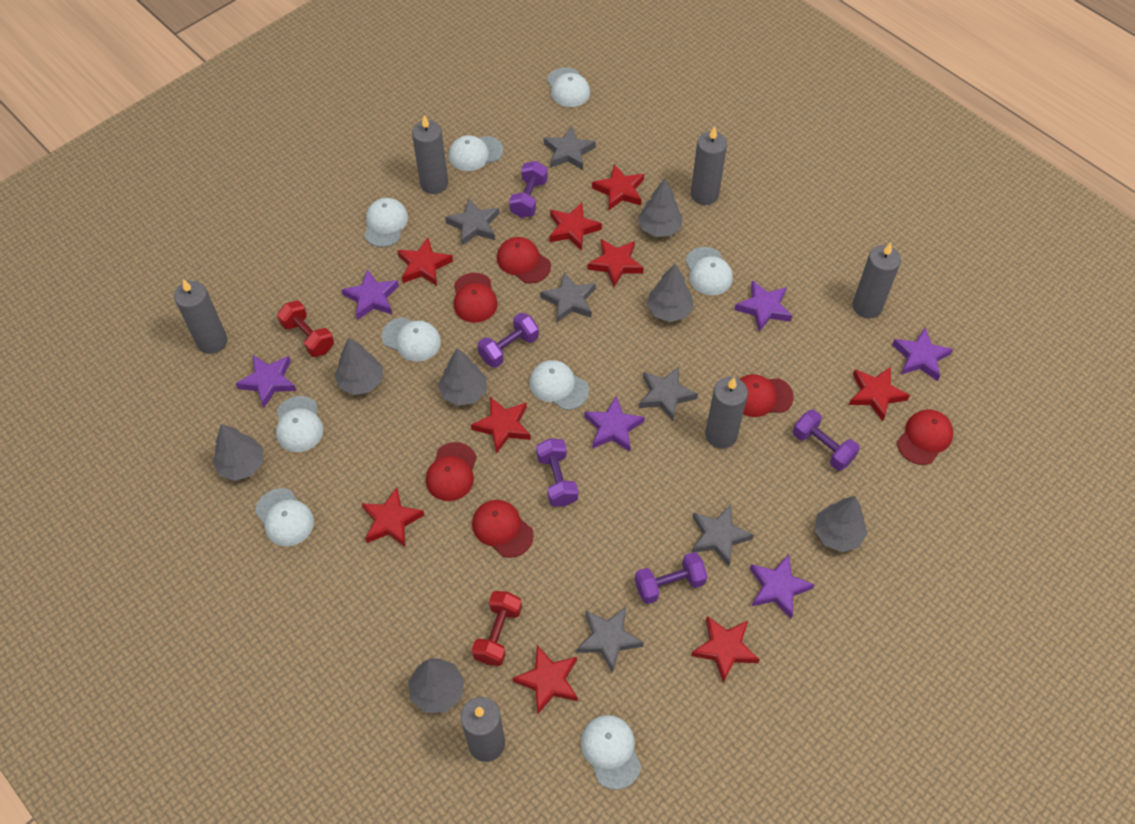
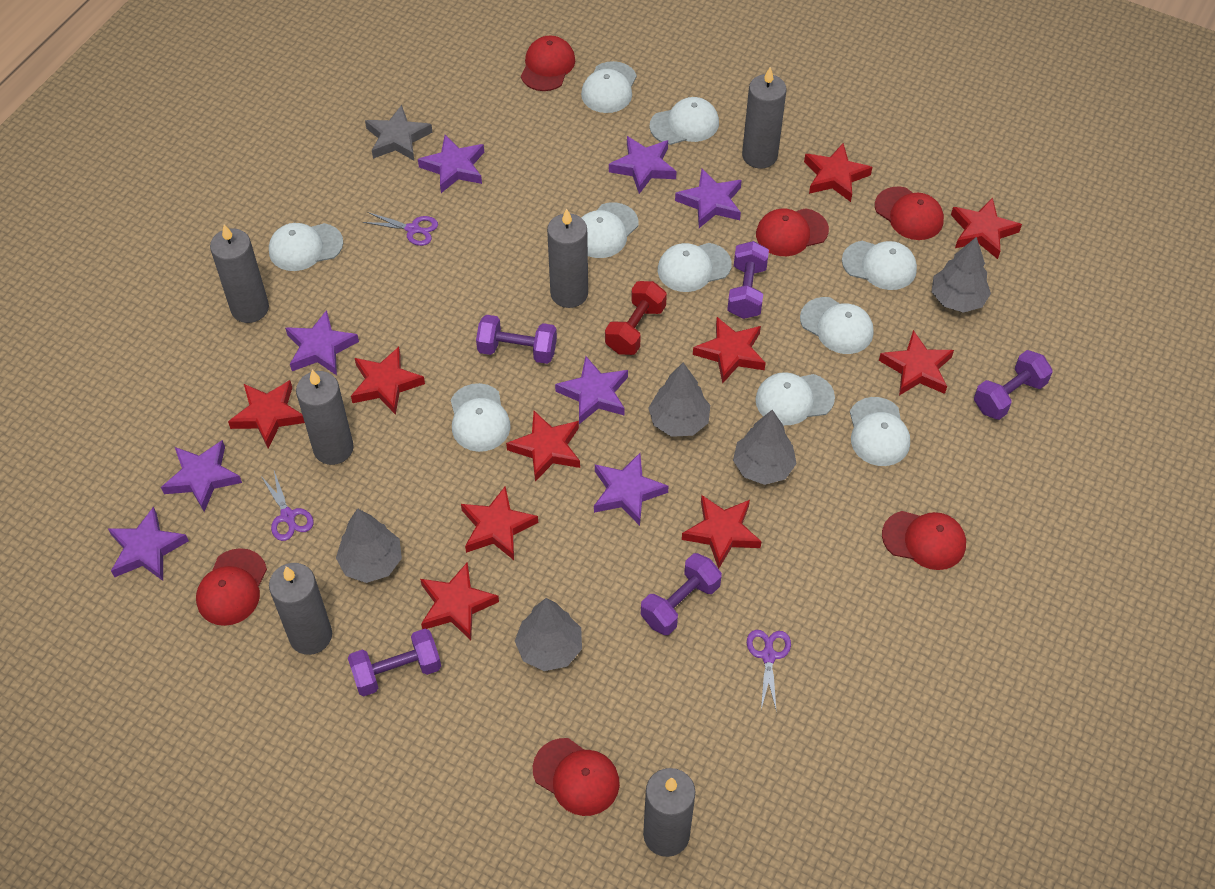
grey star: 6 -> 1
grey tree: 7 -> 5
purple scissors: 0 -> 3
purple star: 6 -> 8
red dumbbell: 2 -> 1
red star: 9 -> 10
white cap: 9 -> 10

